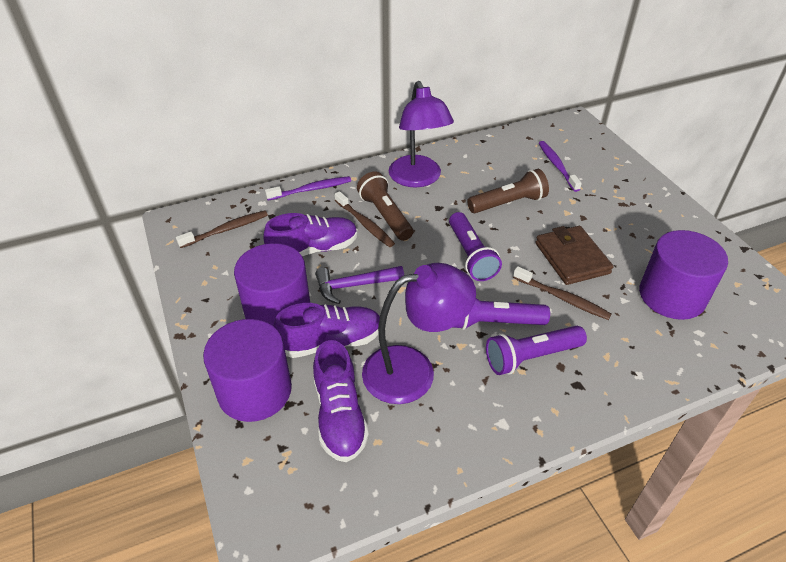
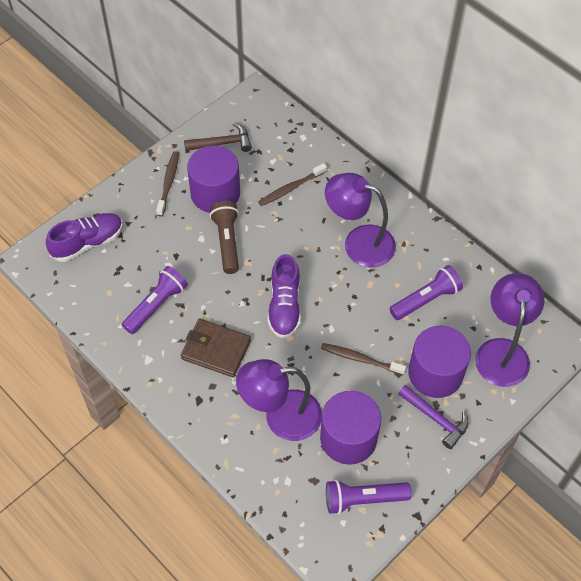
brown flashlight: 2 -> 1
brown hammer: 0 -> 1
purple lamp: 2 -> 3
purple shoe: 3 -> 2
purple toothbrush: 2 -> 0

